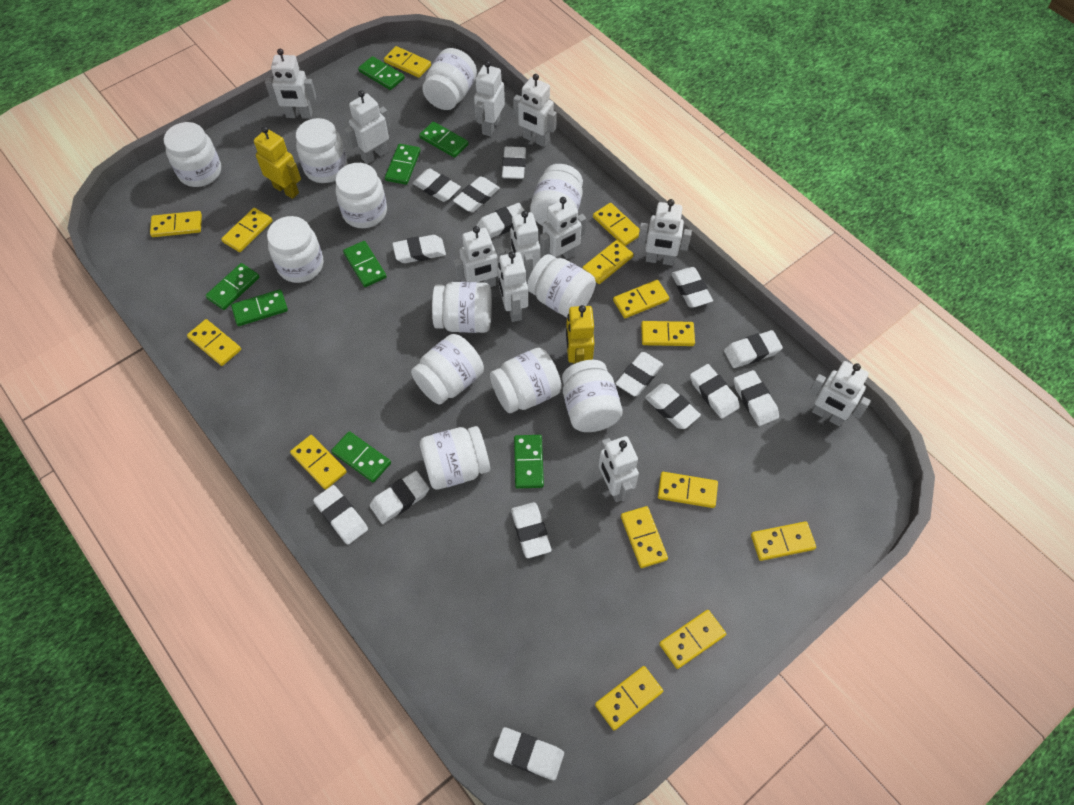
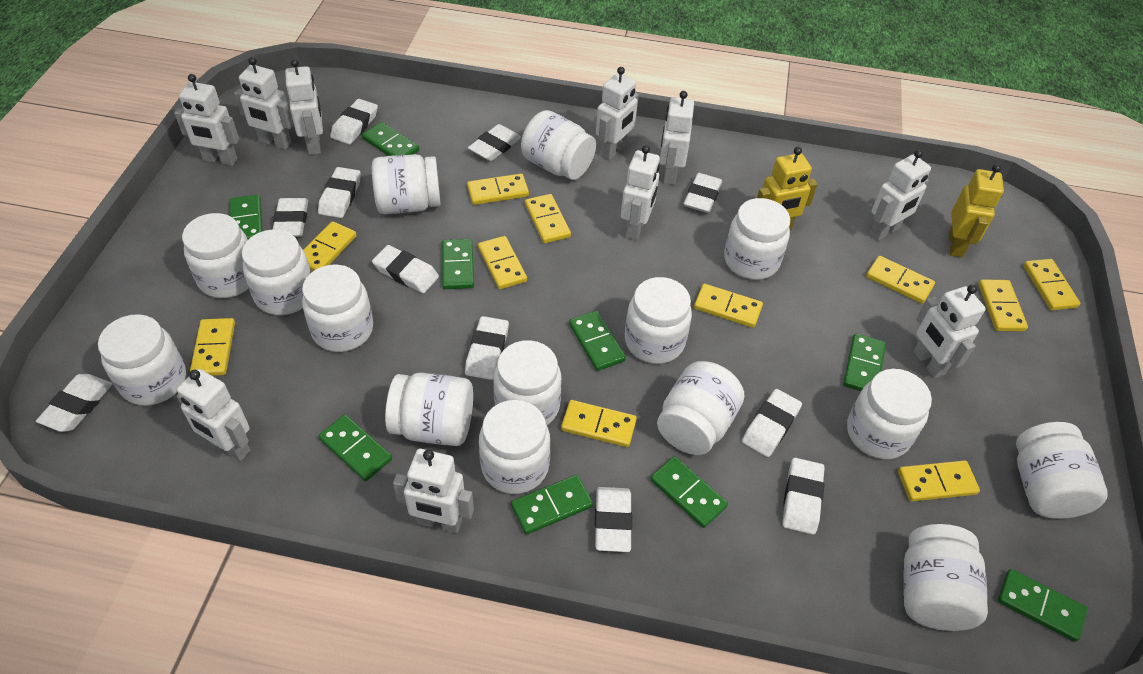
green domino: 8 -> 9
white eraser: 15 -> 11
white jar: 12 -> 15
white robot: 11 -> 10
yellow domino: 14 -> 11

